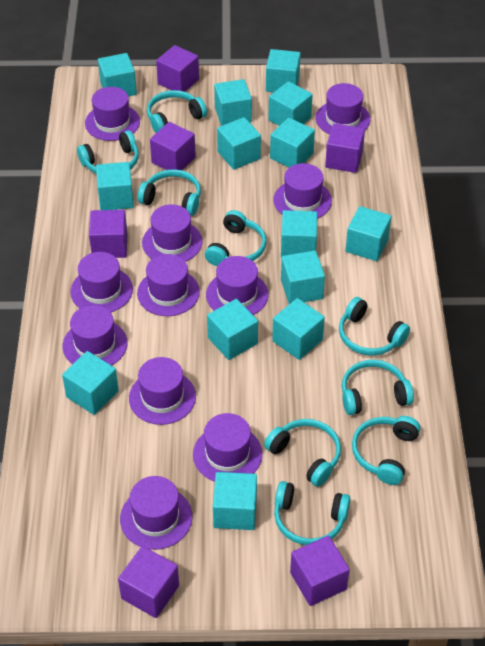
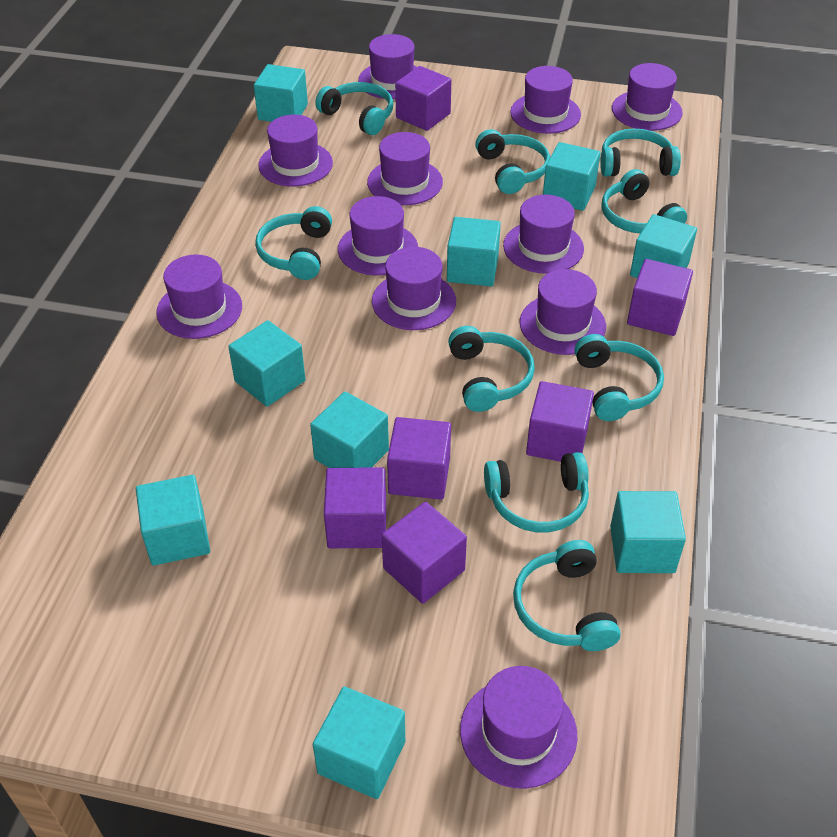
turquoise cube: 14 -> 9

